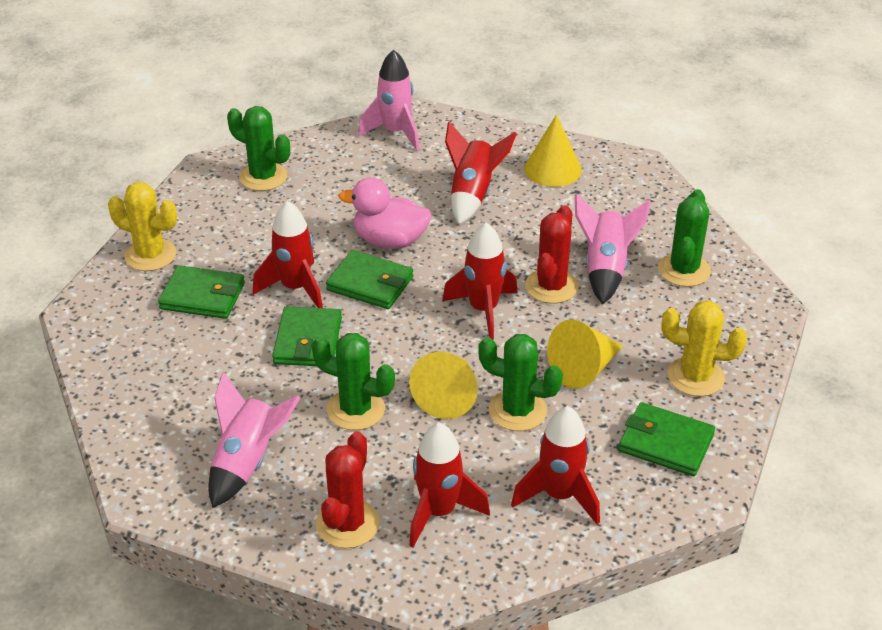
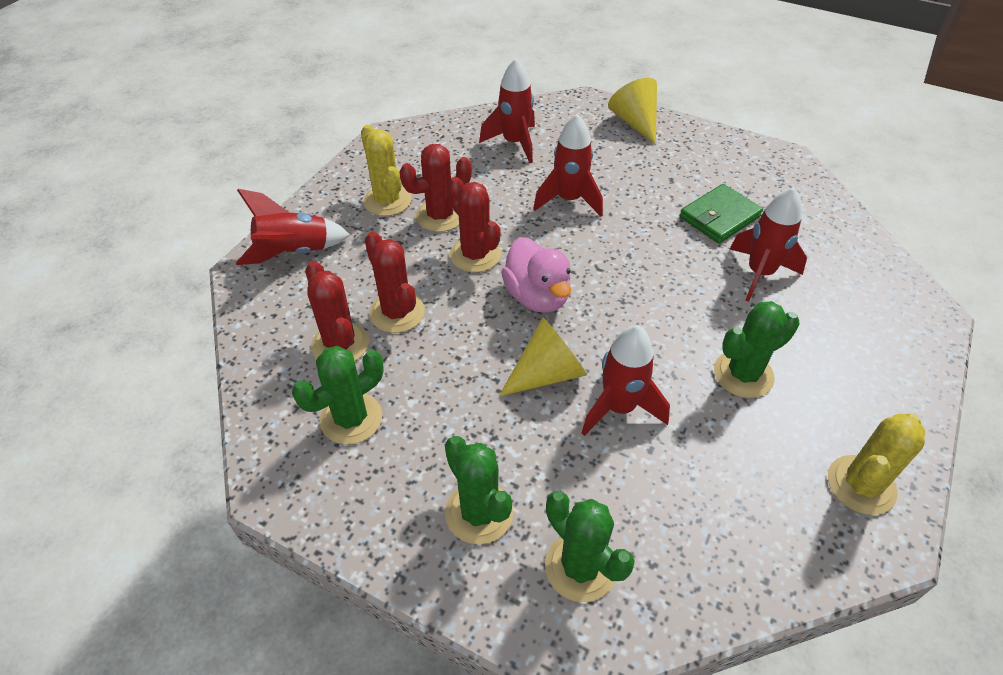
green wallet: 4 -> 1
pink rocket: 3 -> 0
red cactus: 2 -> 4
yellow cone: 3 -> 2

